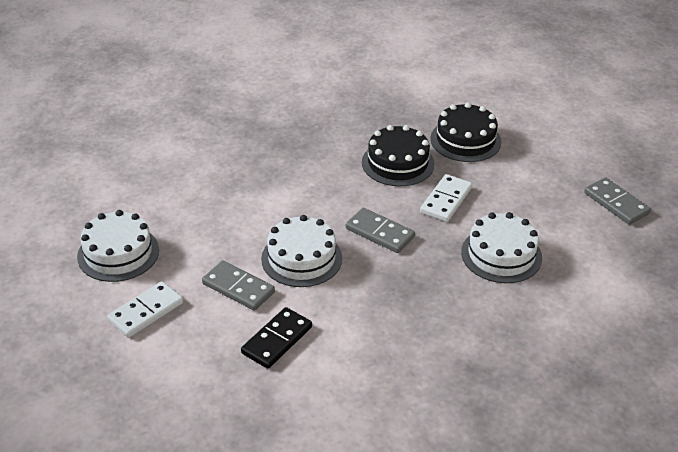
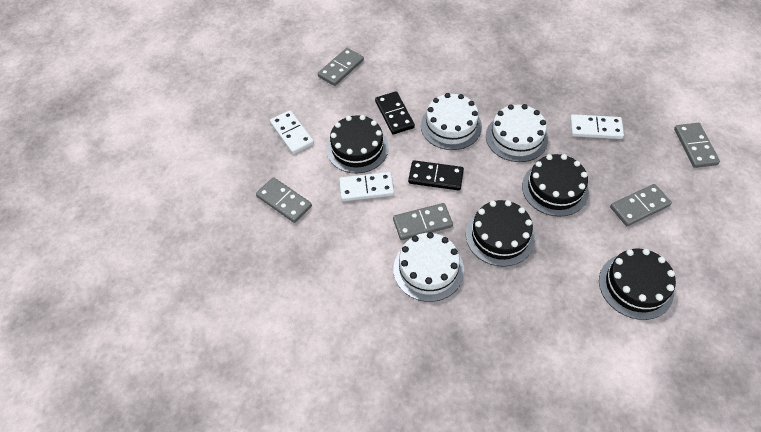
black cake: 2 -> 4
black domino: 1 -> 2
grey domino: 3 -> 5
white domino: 2 -> 3

